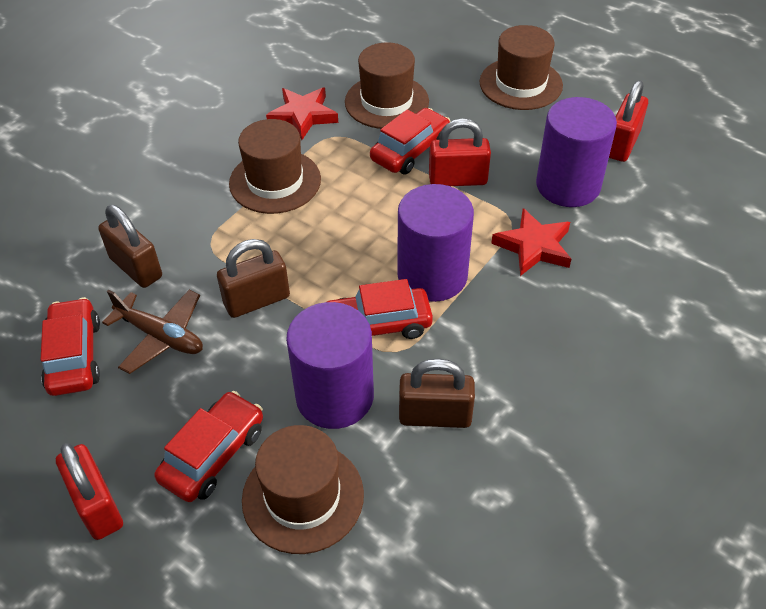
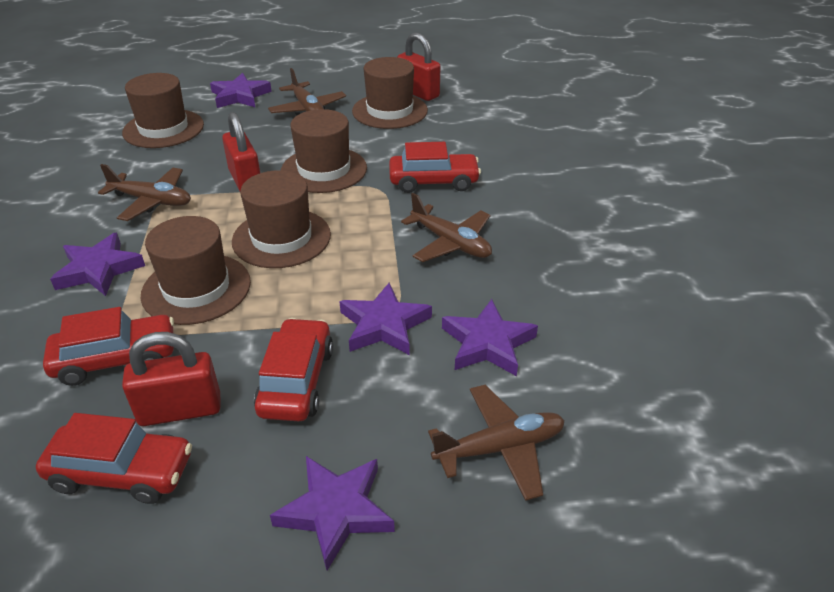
brown hat: 4 -> 5
brown padlock: 3 -> 0
brown plane: 1 -> 4
purple cylinder: 3 -> 0
purple star: 0 -> 5
red star: 2 -> 0

